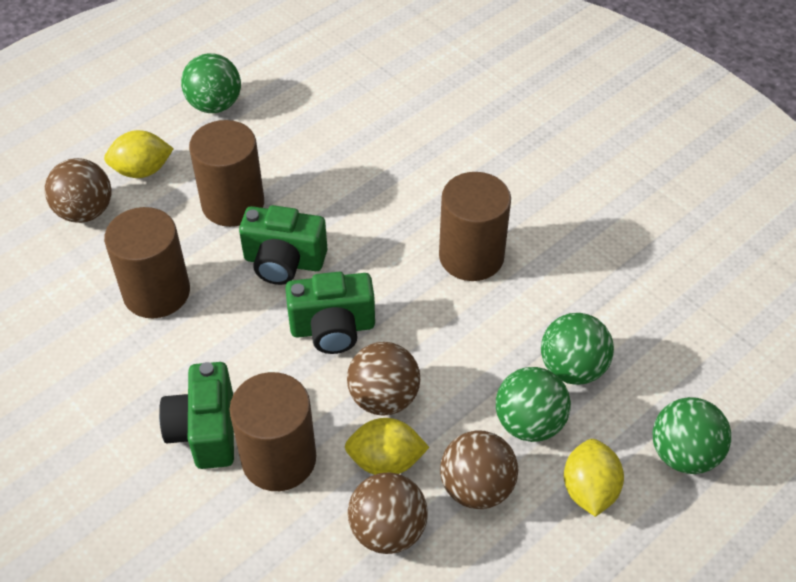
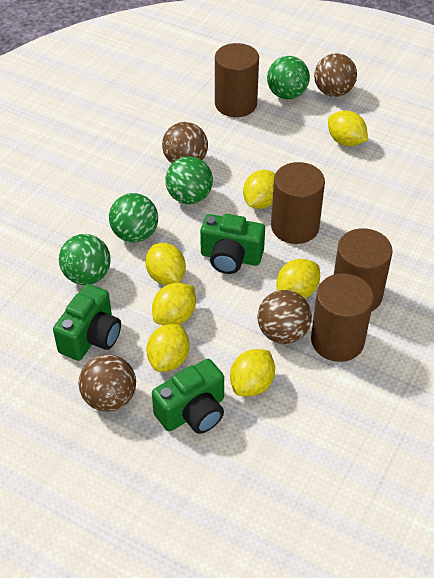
yellow lemon: 3 -> 7

